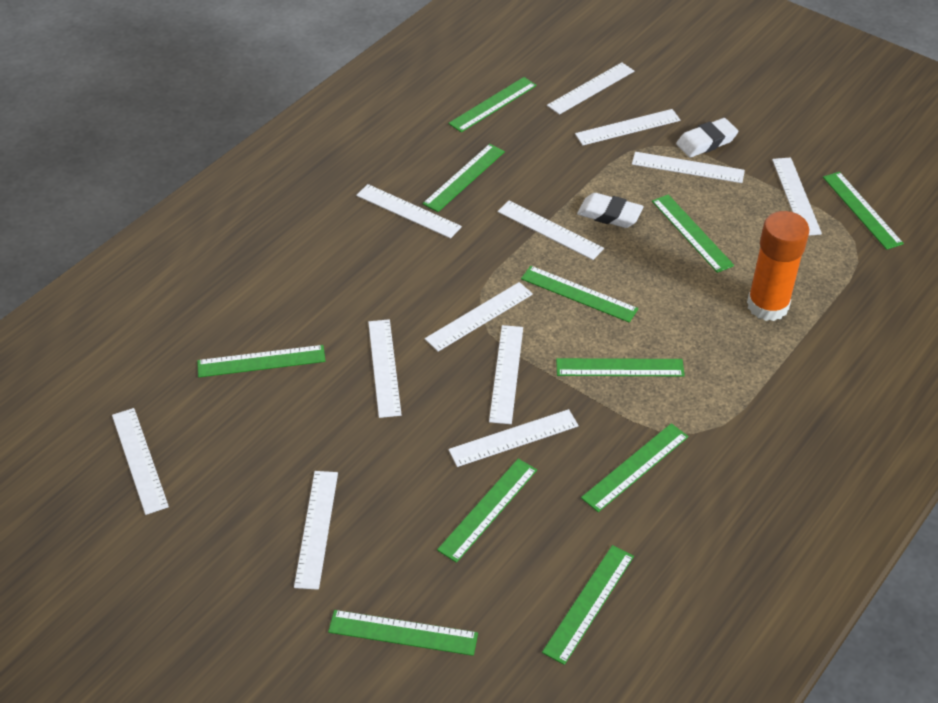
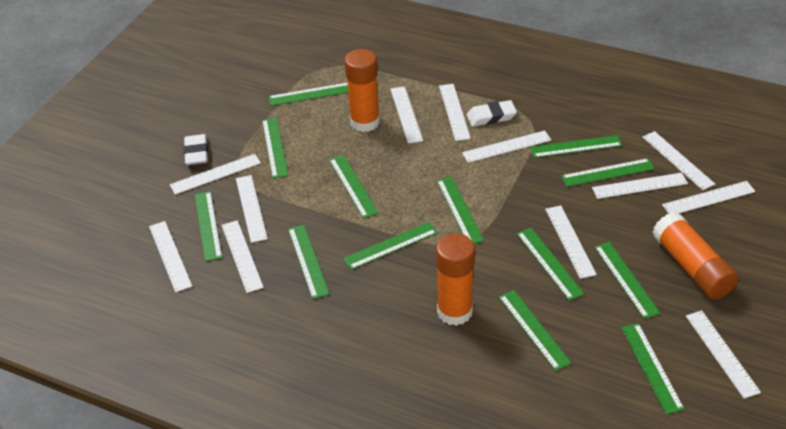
green ruler: 11 -> 13
orange glue stick: 1 -> 3

